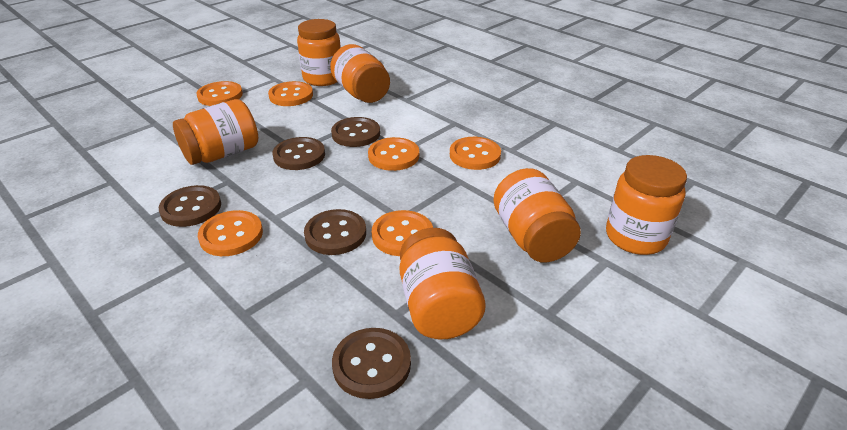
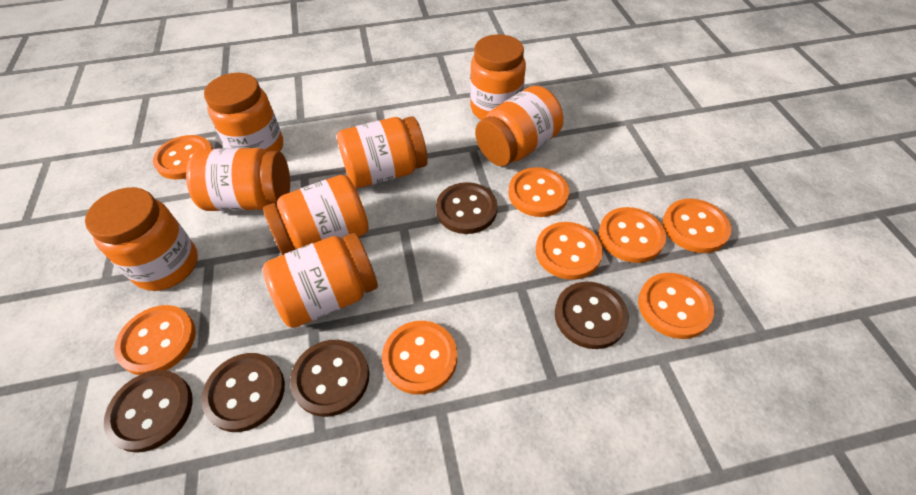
orange button: 6 -> 8
orange jar: 6 -> 8

